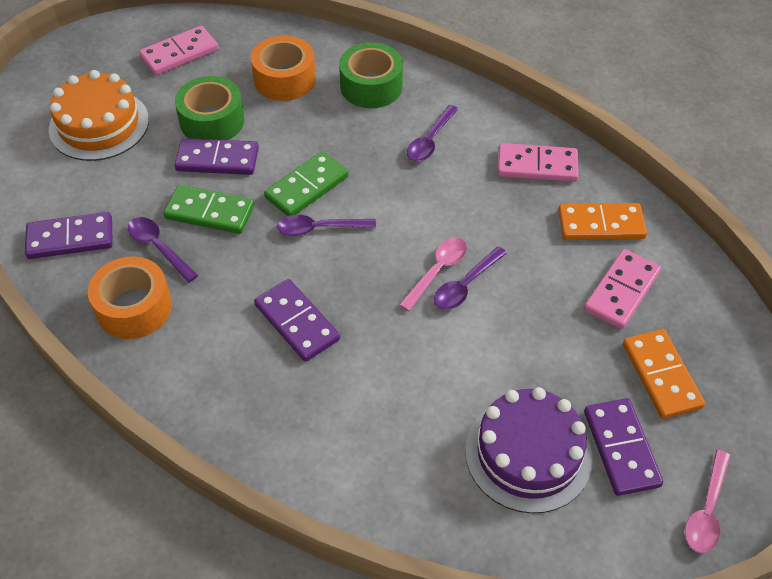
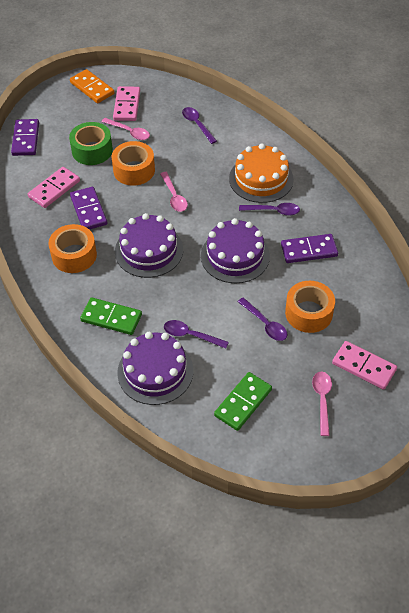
green tape: 2 -> 1
orange domino: 2 -> 1
orange tape: 2 -> 3
pink spoon: 2 -> 3
purple cake: 1 -> 3
purple domino: 4 -> 3

